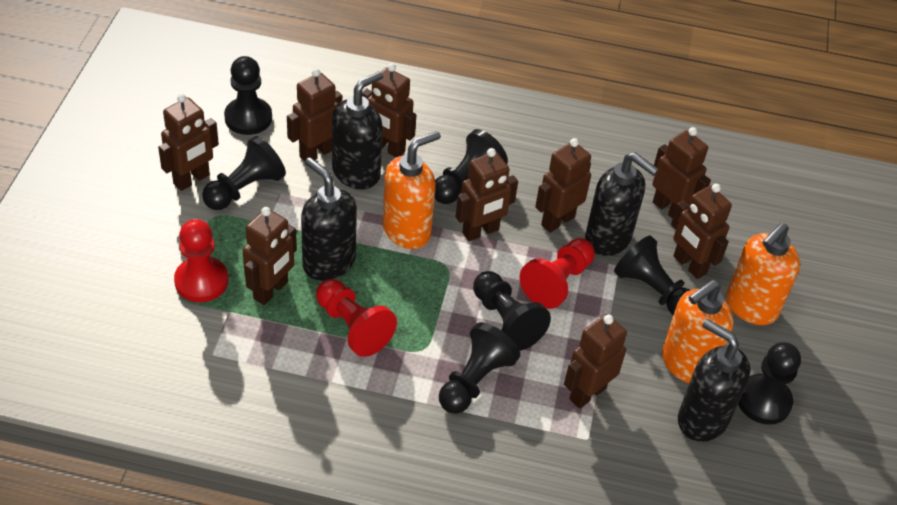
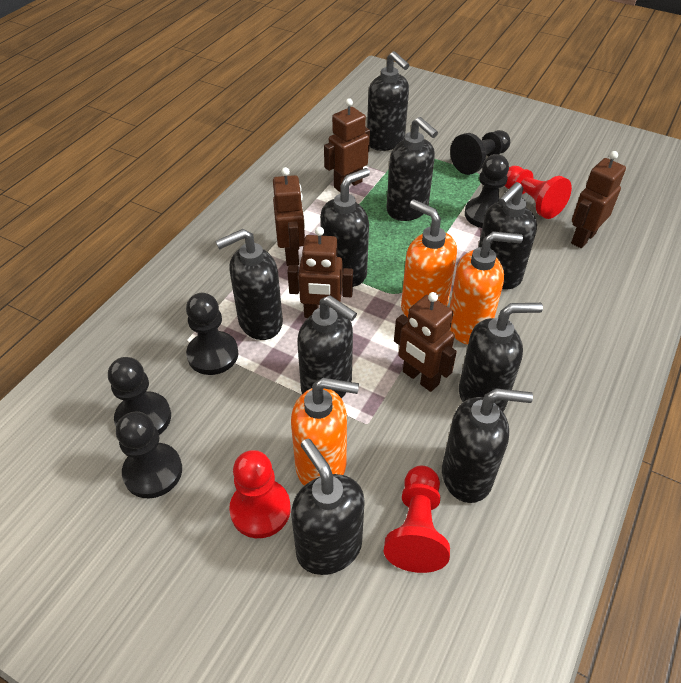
black pawn: 7 -> 5
black soap dispenser: 4 -> 9
brown robot: 9 -> 5

